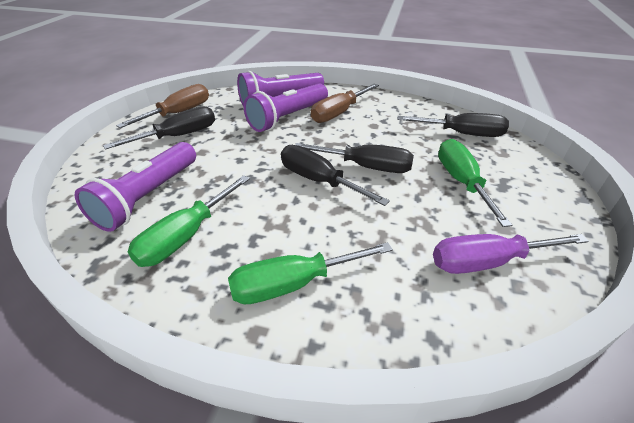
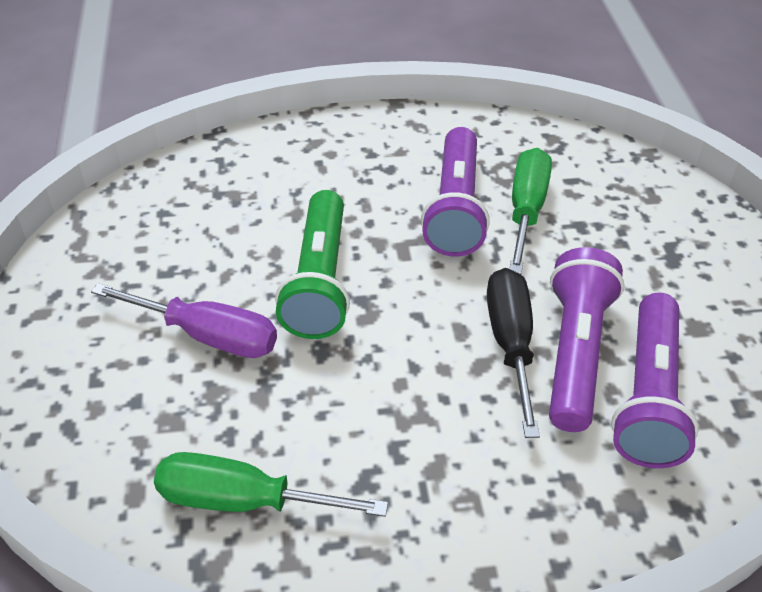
black screwdriver: 4 -> 1
brown screwdriver: 2 -> 0
green flashlight: 0 -> 1
green screwdriver: 3 -> 2

